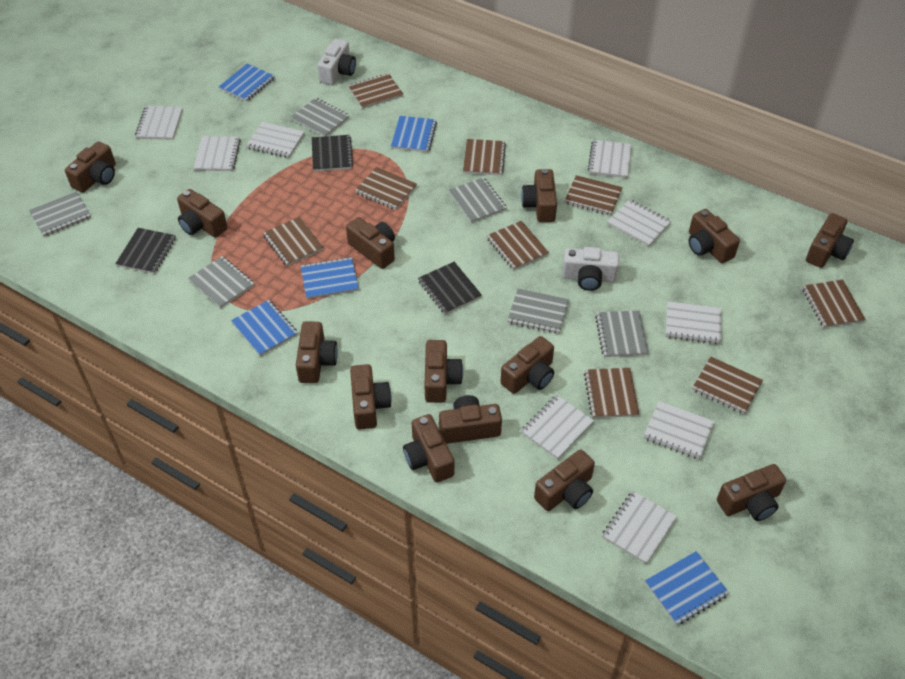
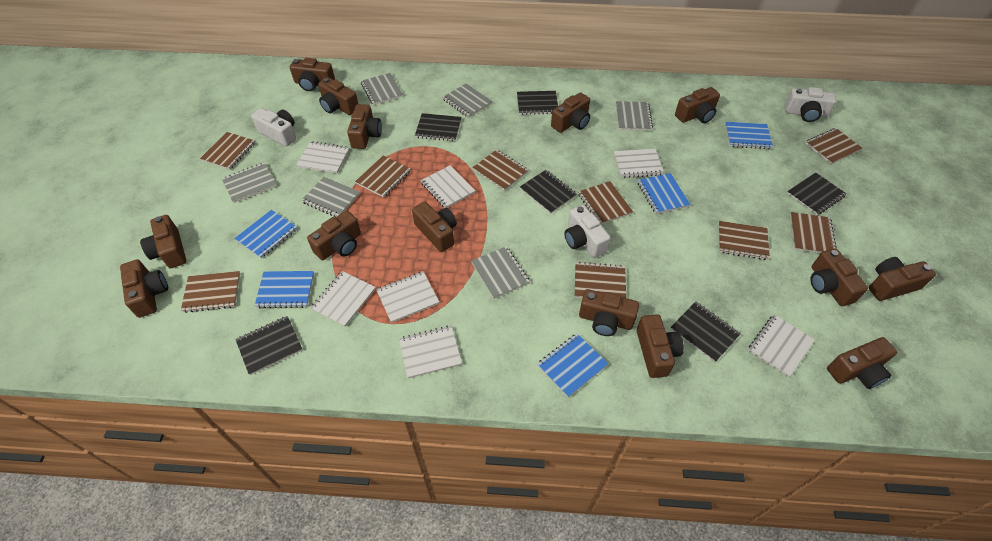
black notebook: 3 -> 6
white camera: 2 -> 3
white notebook: 9 -> 7

